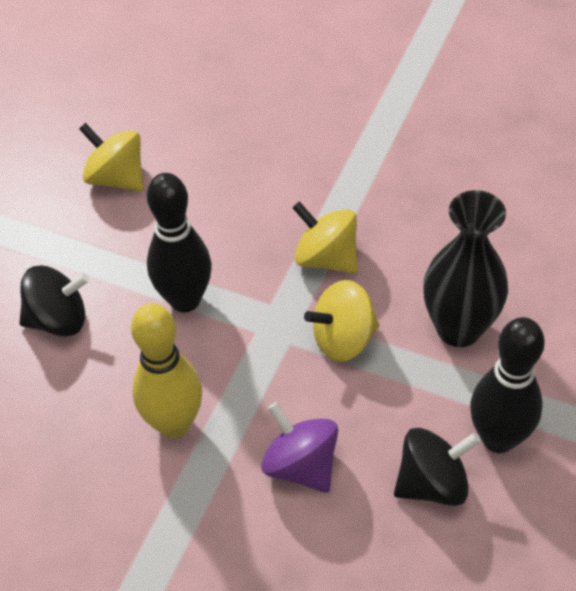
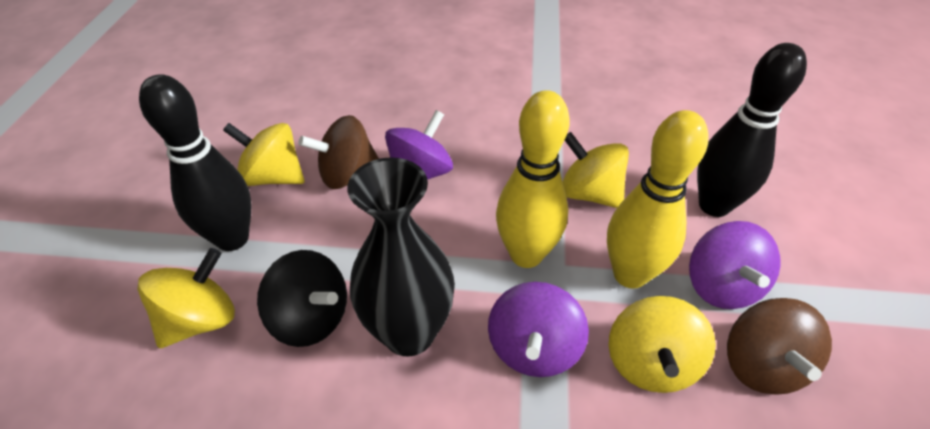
black spinning top: 2 -> 1
brown spinning top: 0 -> 2
purple spinning top: 1 -> 3
yellow bowling pin: 1 -> 2
yellow spinning top: 3 -> 4

